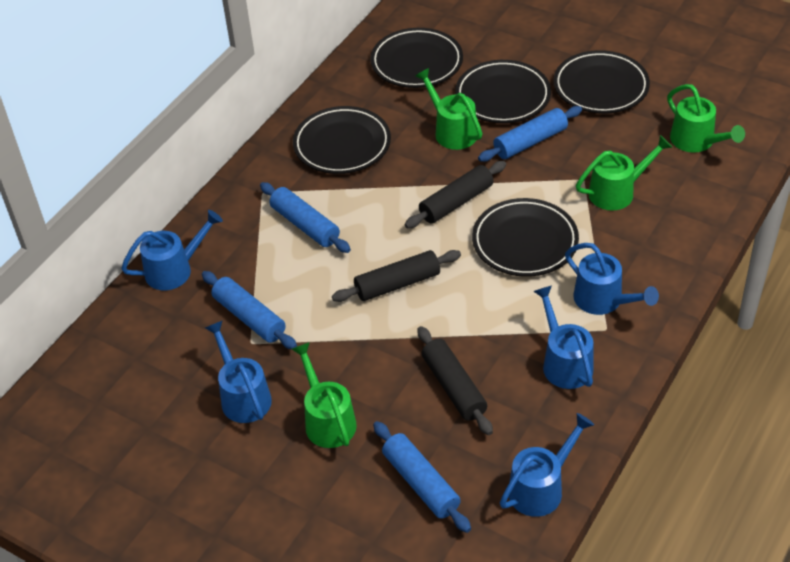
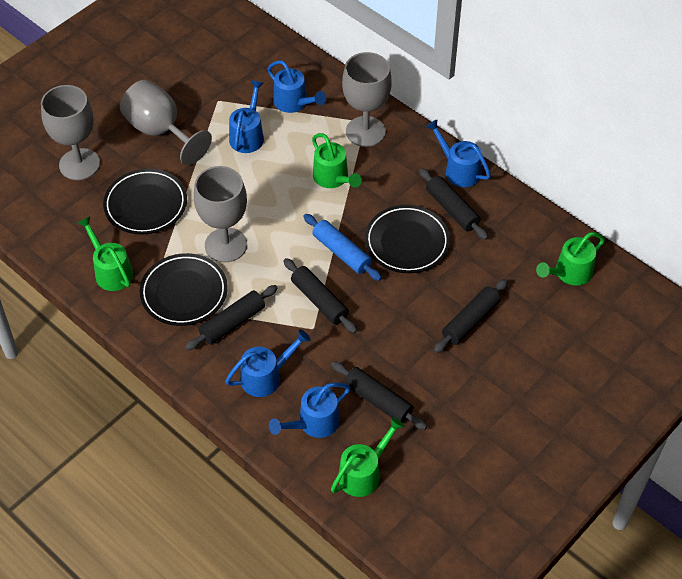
black plate: 5 -> 3
black rolling pin: 3 -> 5
blue rolling pin: 4 -> 1
grey goblet: 0 -> 4

